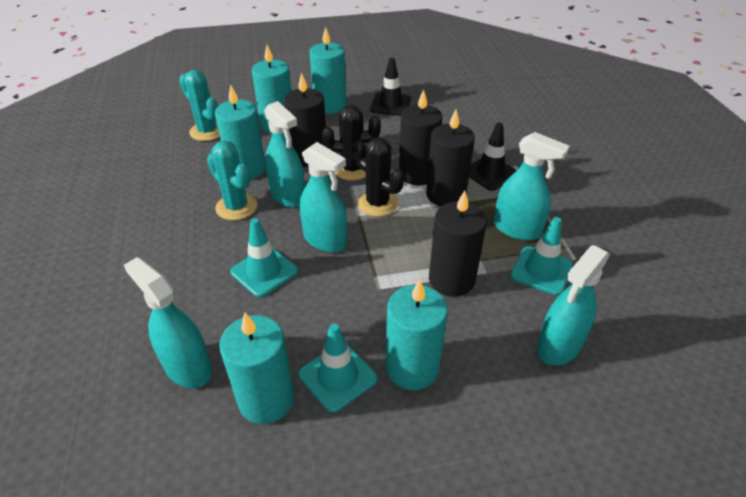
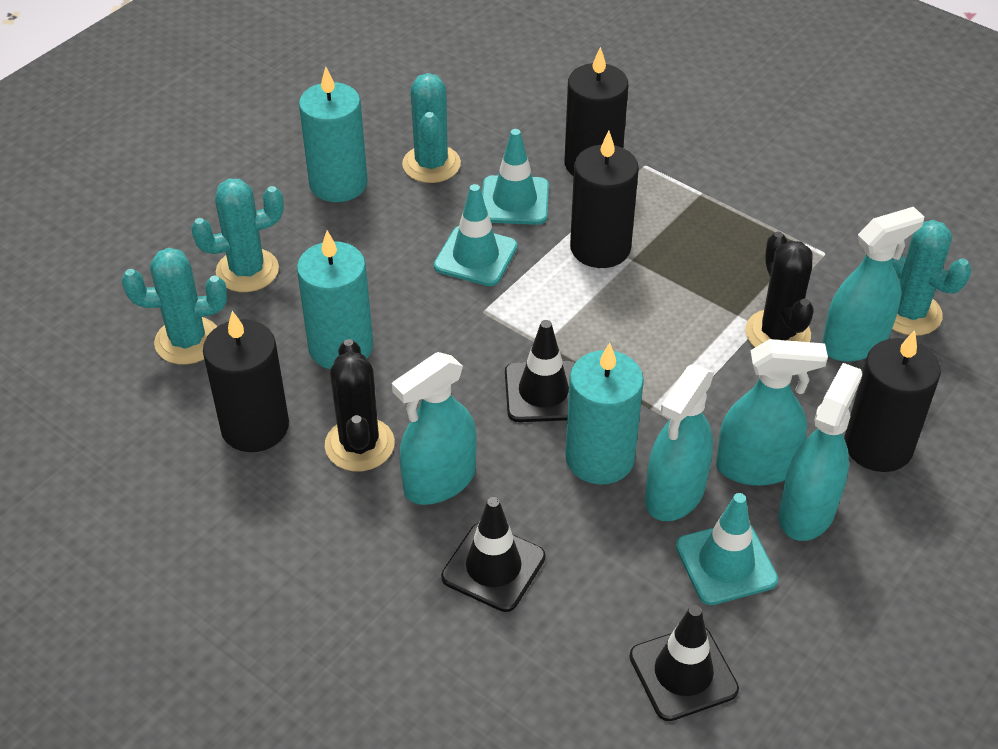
black traffic cone: 2 -> 3
turquoise cactus: 2 -> 4
turquoise candle: 5 -> 3

